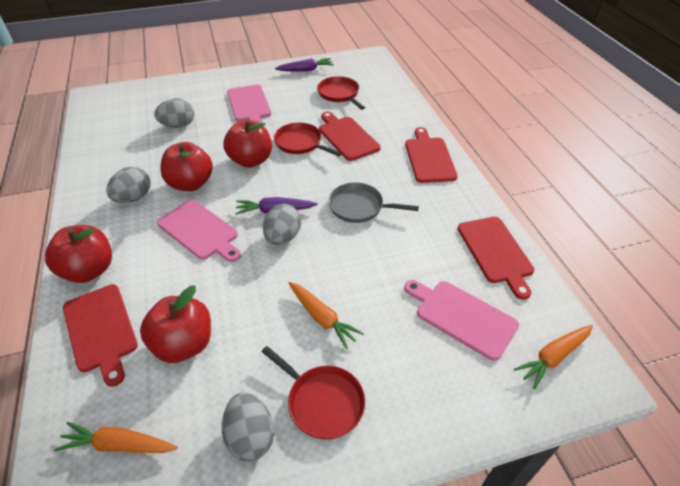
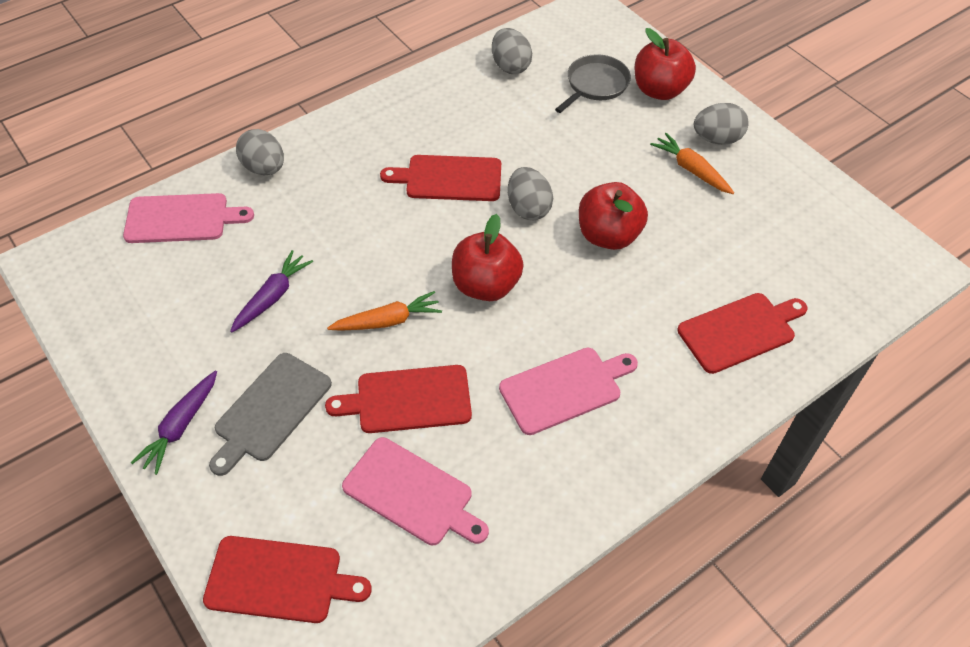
grey cutting board: 0 -> 1
orange carrot: 3 -> 2
red apple: 4 -> 3
red pan: 3 -> 0

